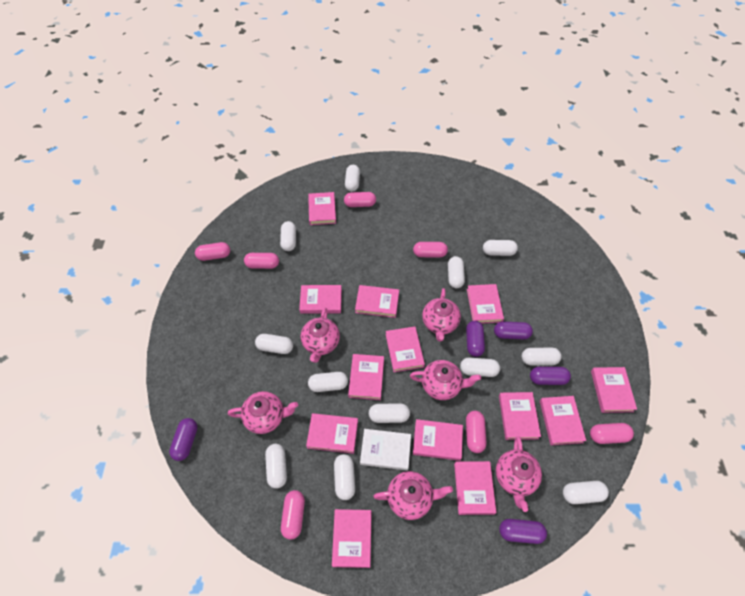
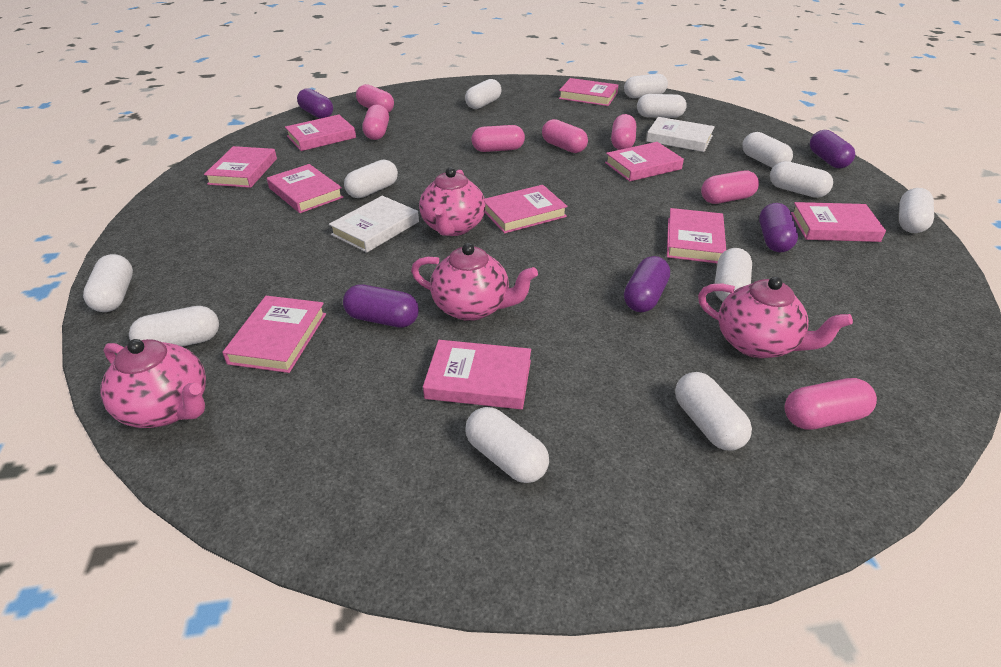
pink book: 13 -> 10
pink teapot: 6 -> 4
white book: 1 -> 2

